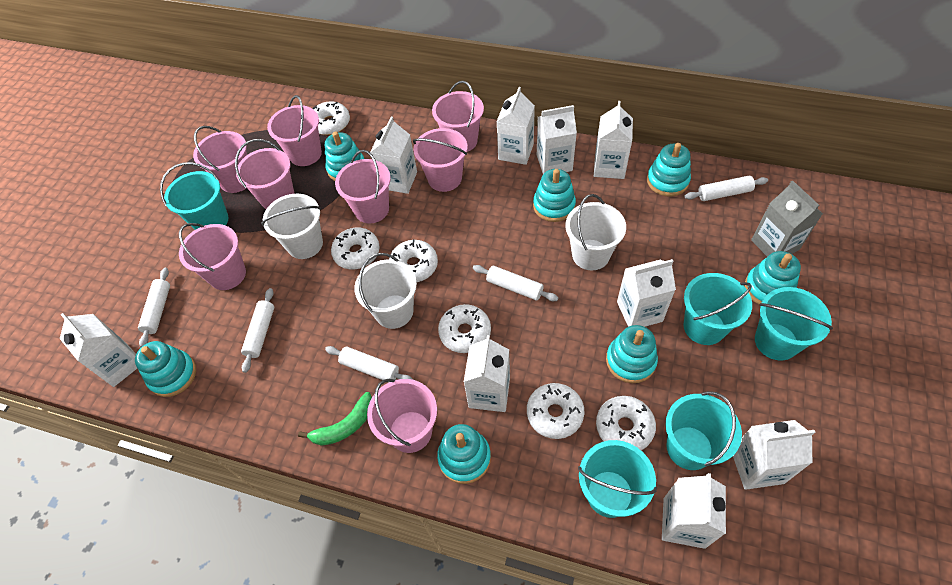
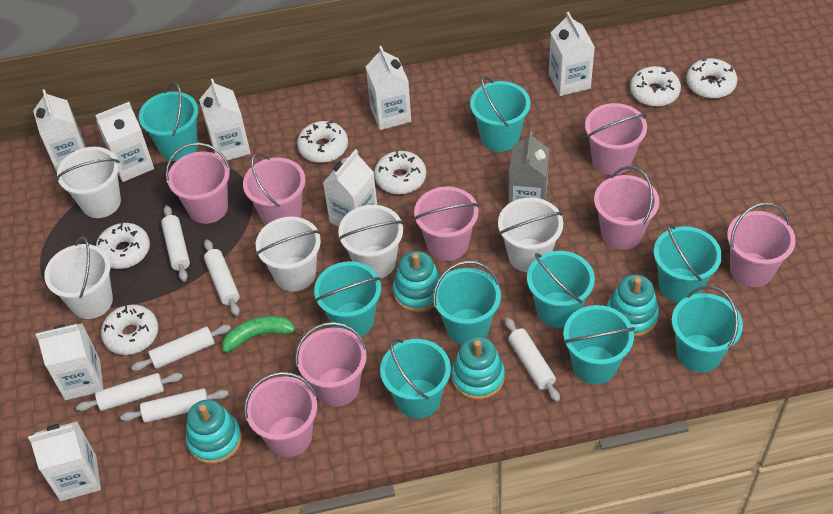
turquoise bucket: 5 -> 9
turquoise stacking toy: 7 -> 4
white bucket: 3 -> 5
white carton: 9 -> 8
white rolling pin: 5 -> 6

